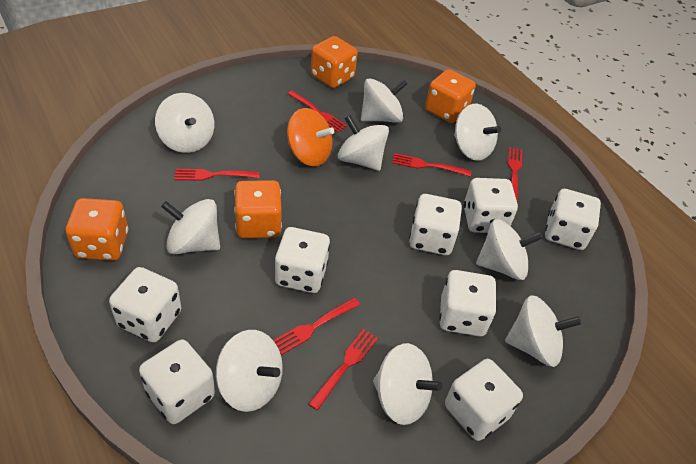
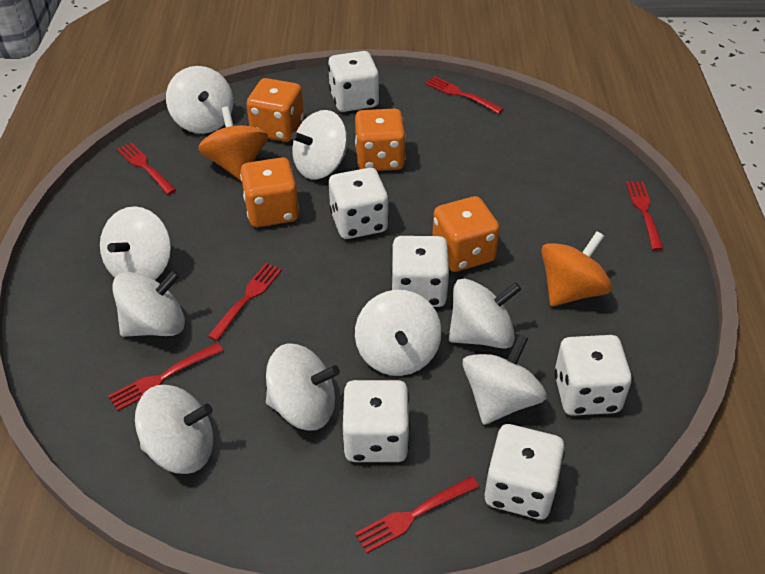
orange spinning top: 1 -> 2
white dice: 8 -> 6

